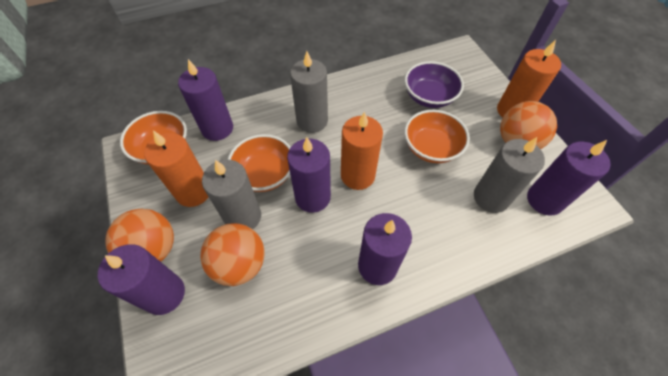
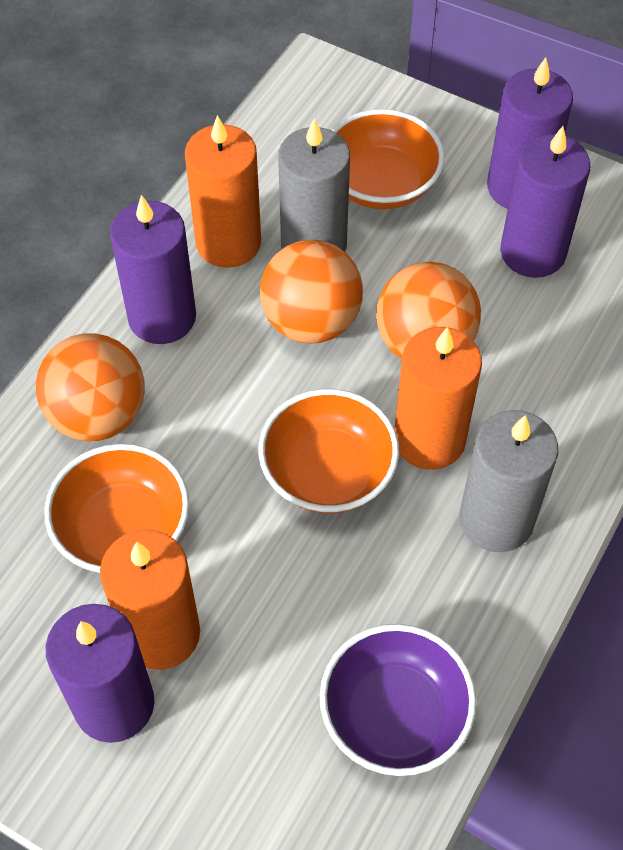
grey candle: 3 -> 2
purple candle: 5 -> 4

